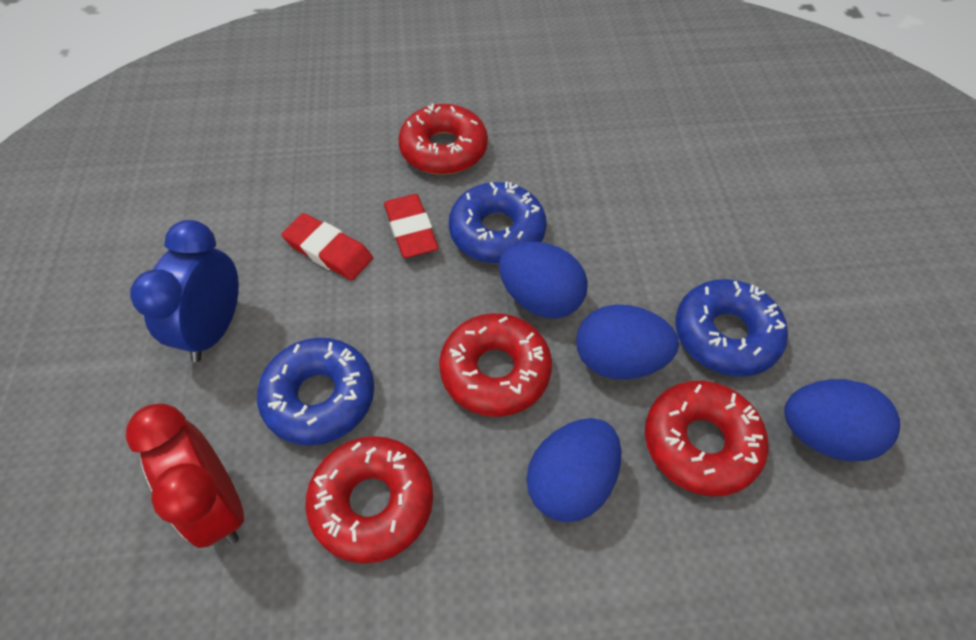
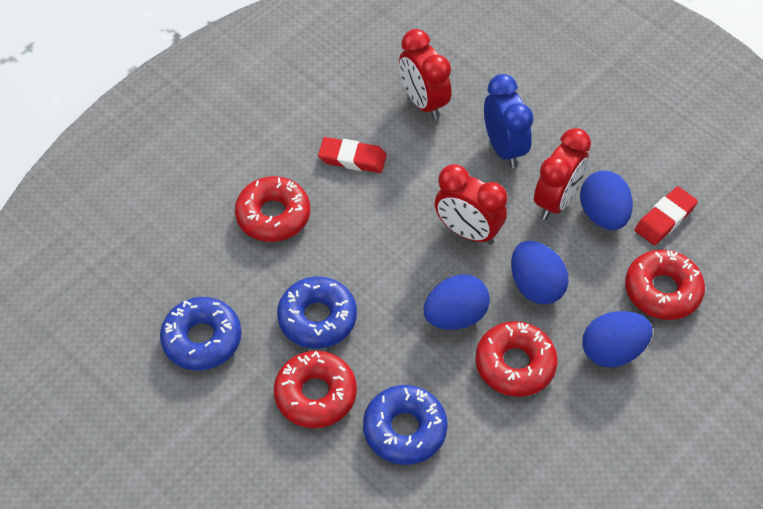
red clock: 1 -> 3

